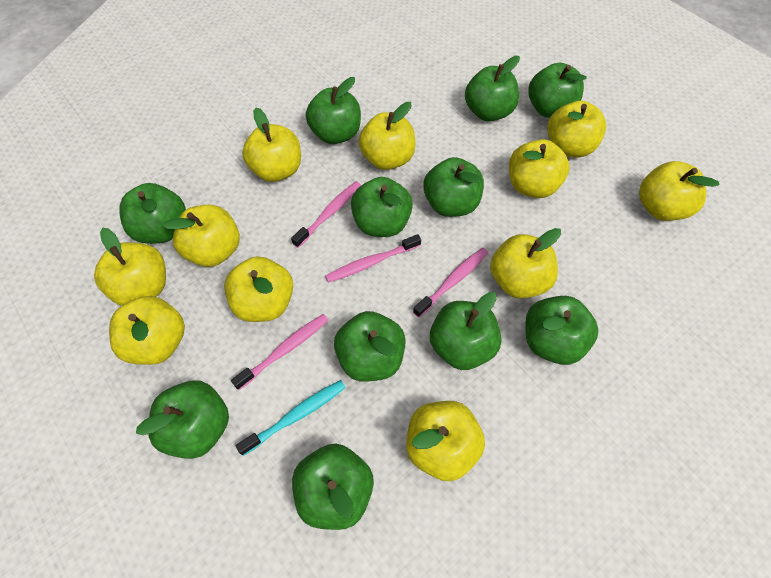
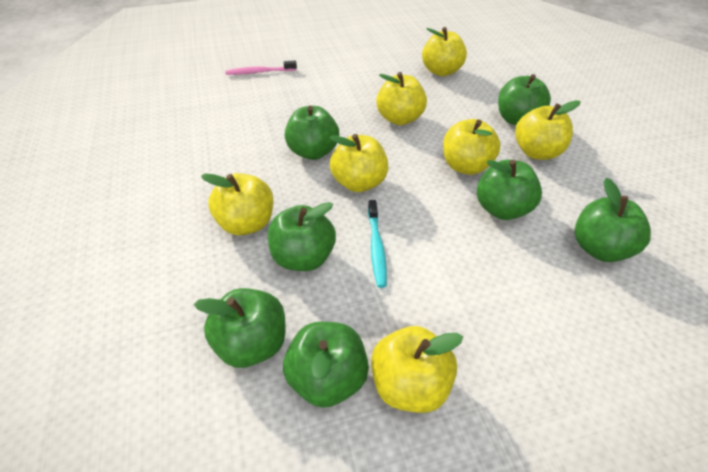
green apple: 11 -> 7
pink toothbrush: 4 -> 1
yellow apple: 11 -> 7

